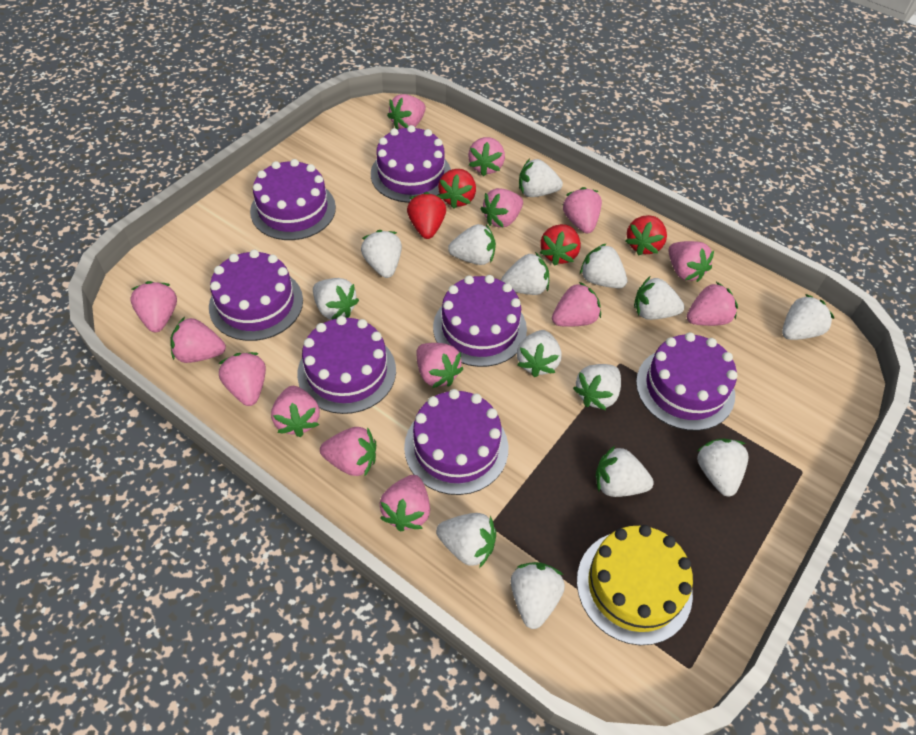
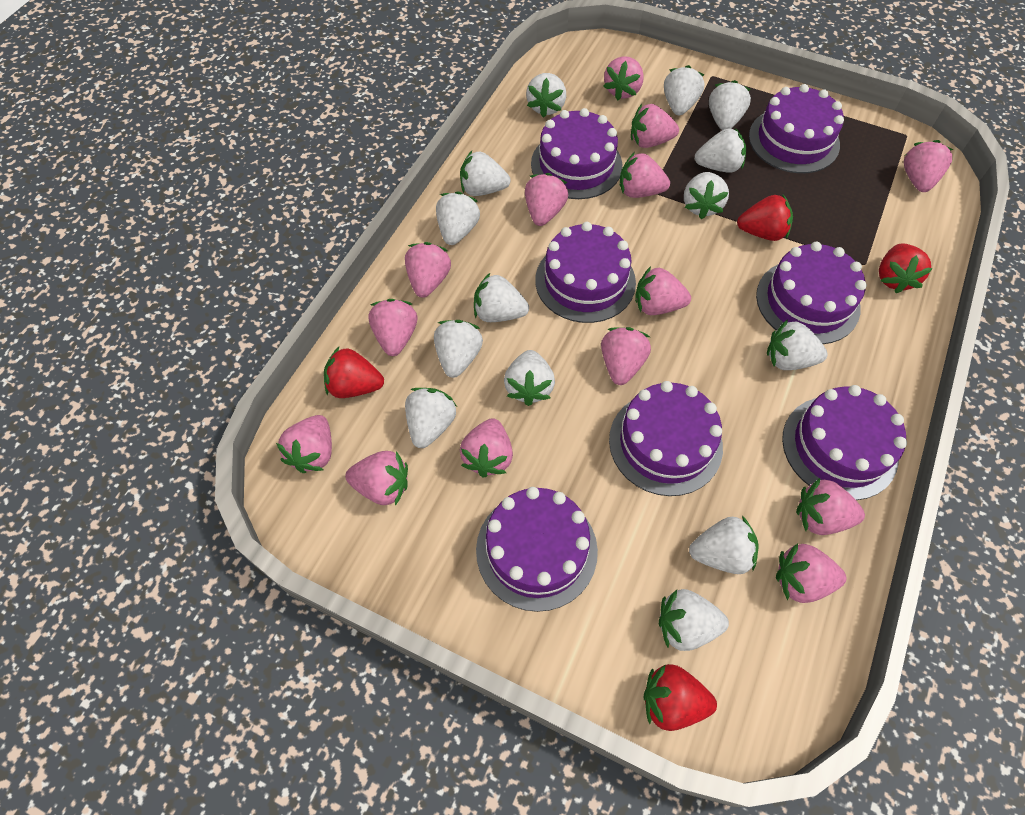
yellow cake: 1 -> 0

